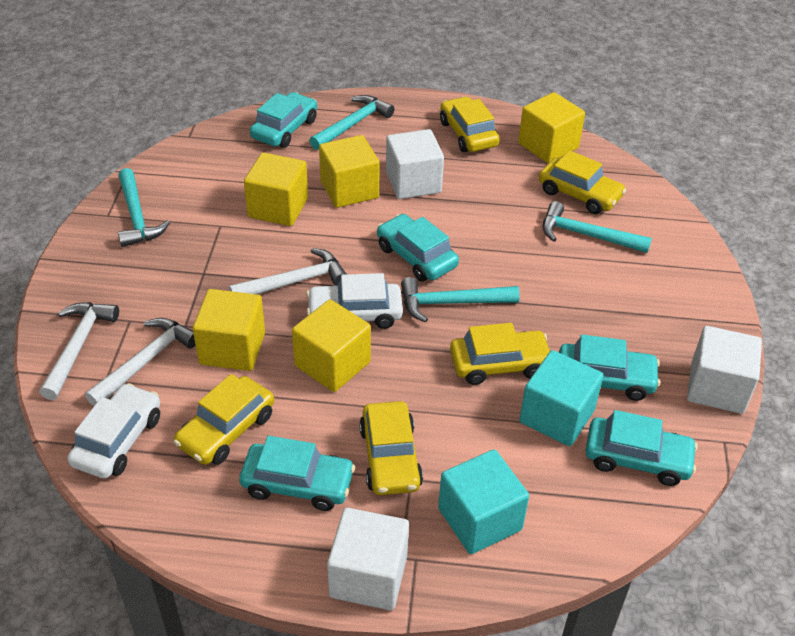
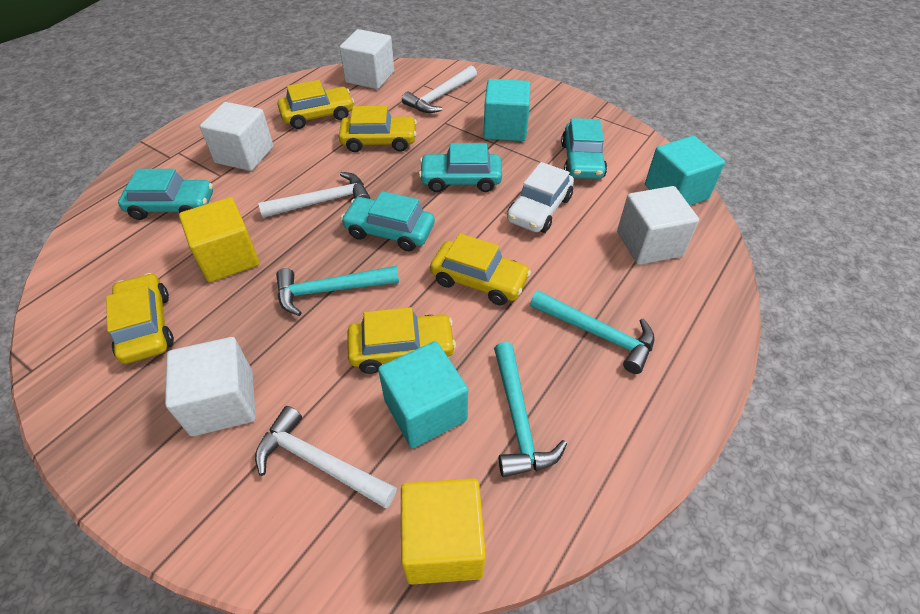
turquoise car: 5 -> 4
turquoise cube: 2 -> 3
turquoise hammer: 4 -> 3
white car: 2 -> 1
white cube: 3 -> 4
yellow cube: 5 -> 2

